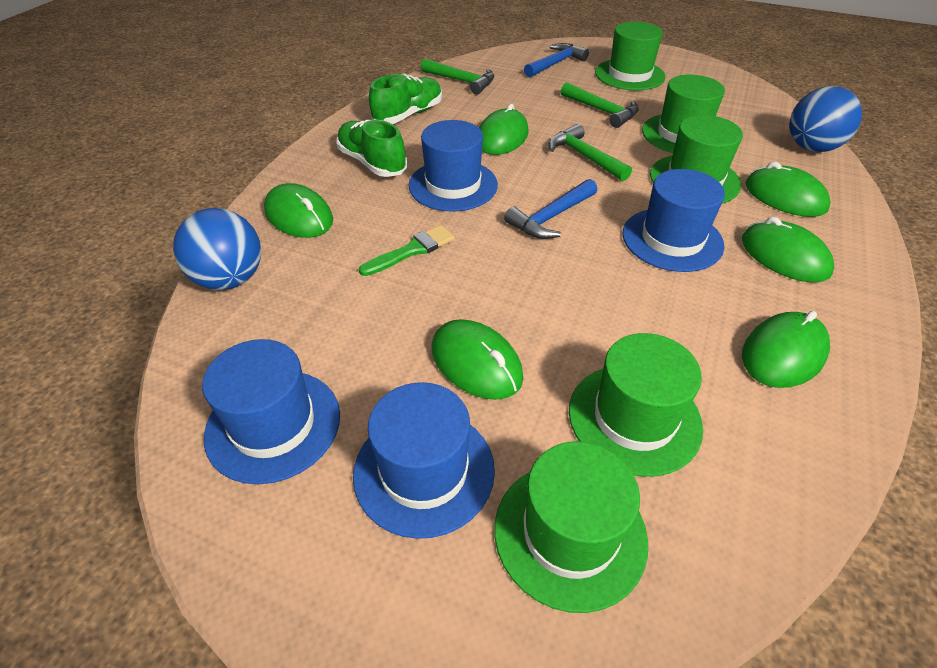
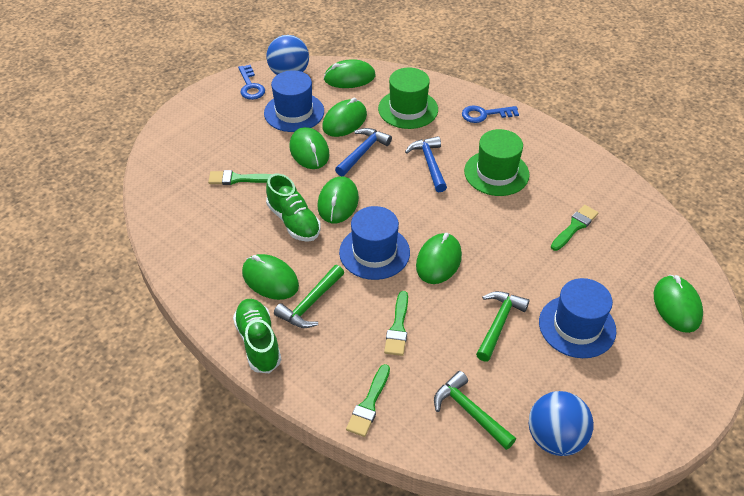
blue hat: 4 -> 3
blue key: 0 -> 2
green brush: 1 -> 4
green hat: 5 -> 2
green mouse: 6 -> 7

